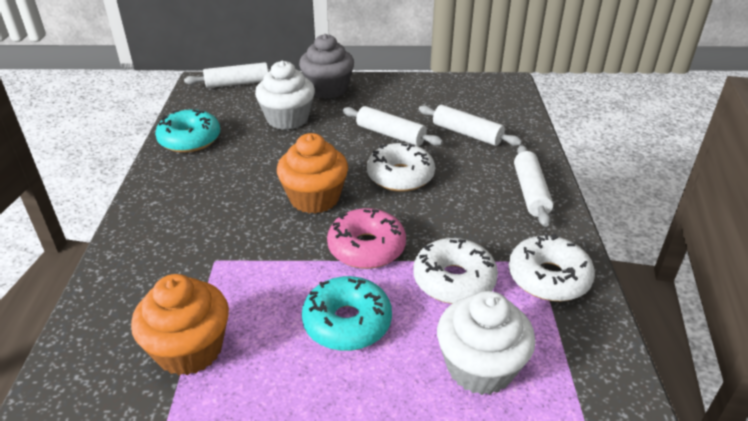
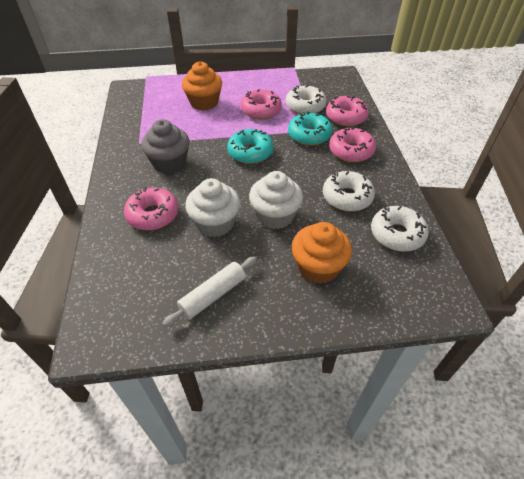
pink donut: 1 -> 4
white rolling pin: 4 -> 1

